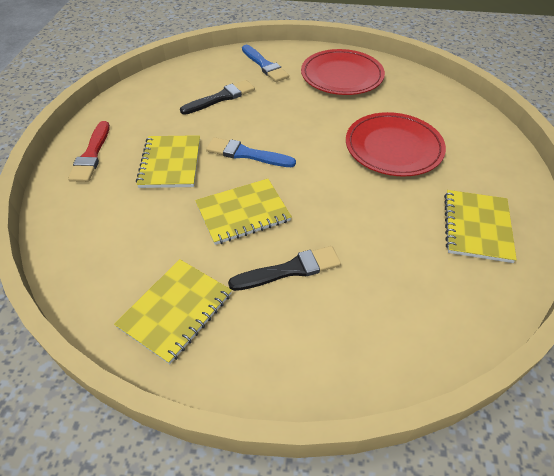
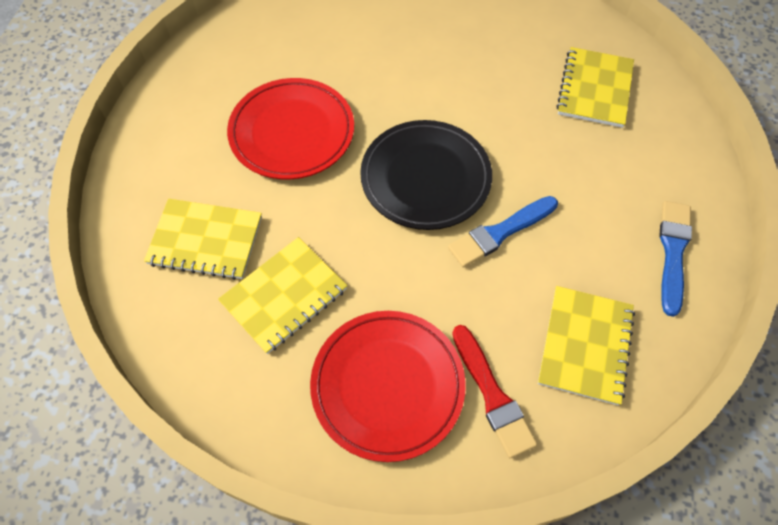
black brush: 2 -> 0
black plate: 0 -> 1

